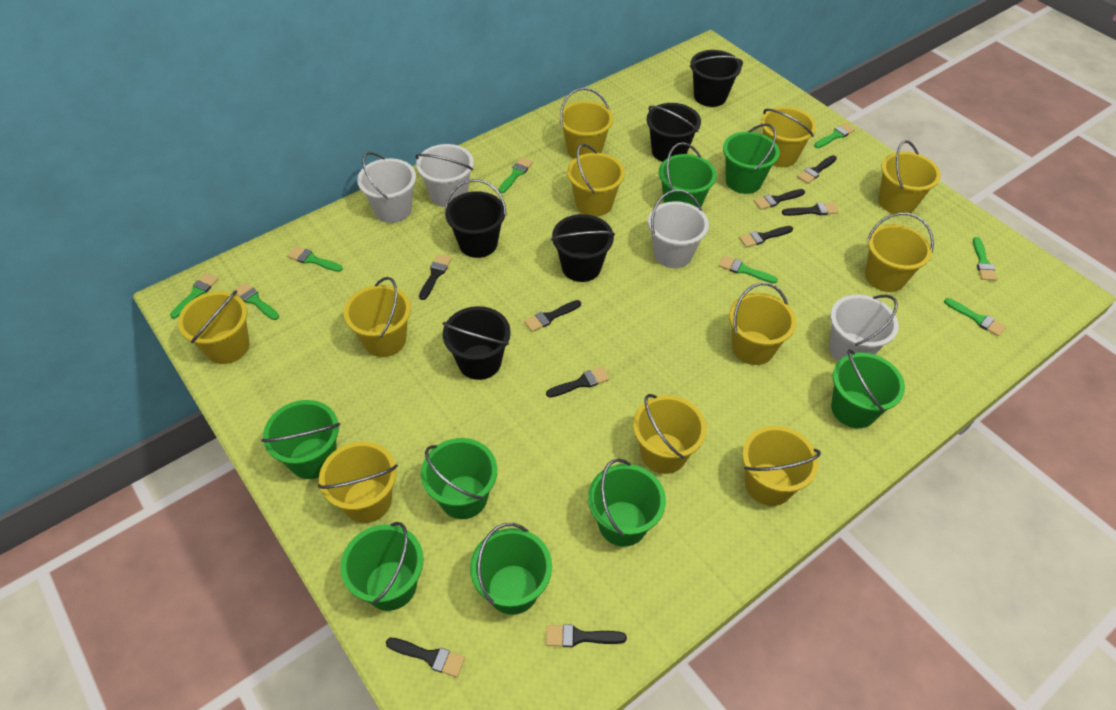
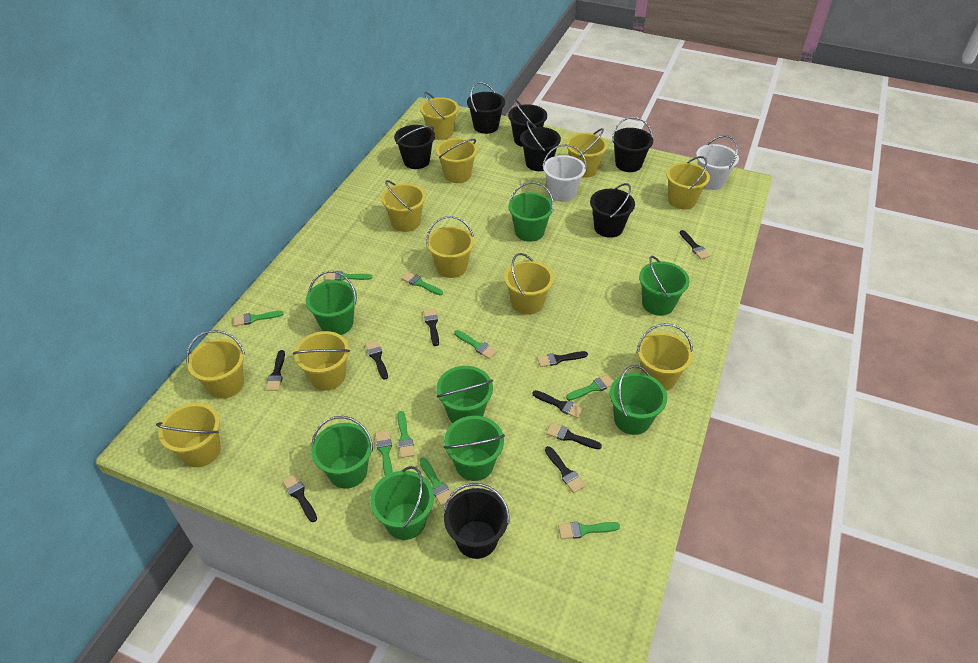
black bucket: 5 -> 7
green brush: 8 -> 9
white bucket: 4 -> 2

